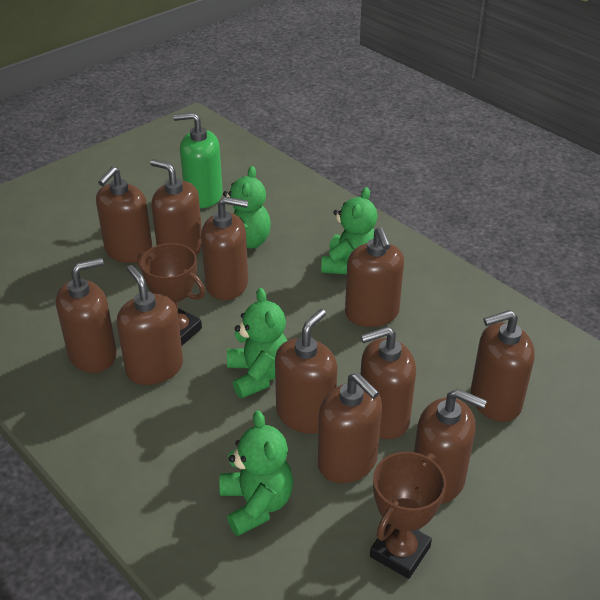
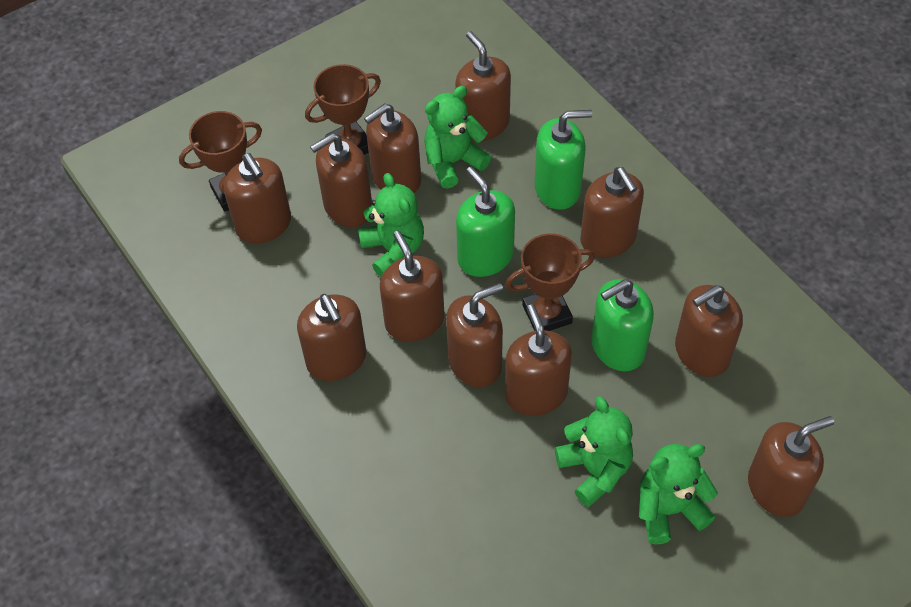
brown trophy: 2 -> 3
green soap dispenser: 1 -> 3

